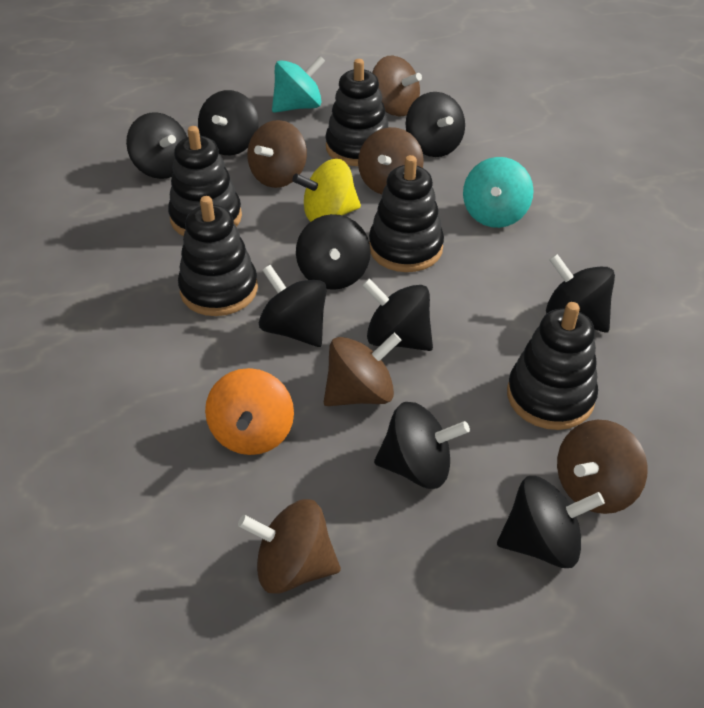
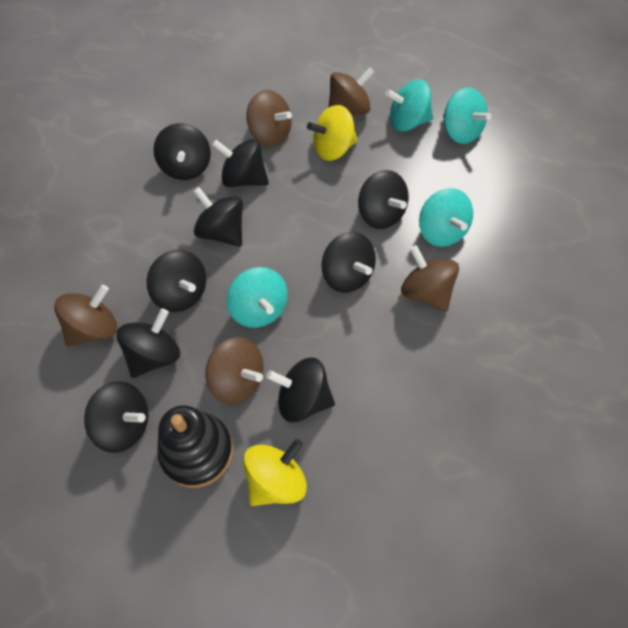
black stacking toy: 5 -> 1
brown spinning top: 6 -> 5
orange spinning top: 1 -> 0
turquoise spinning top: 2 -> 4
yellow spinning top: 1 -> 2

